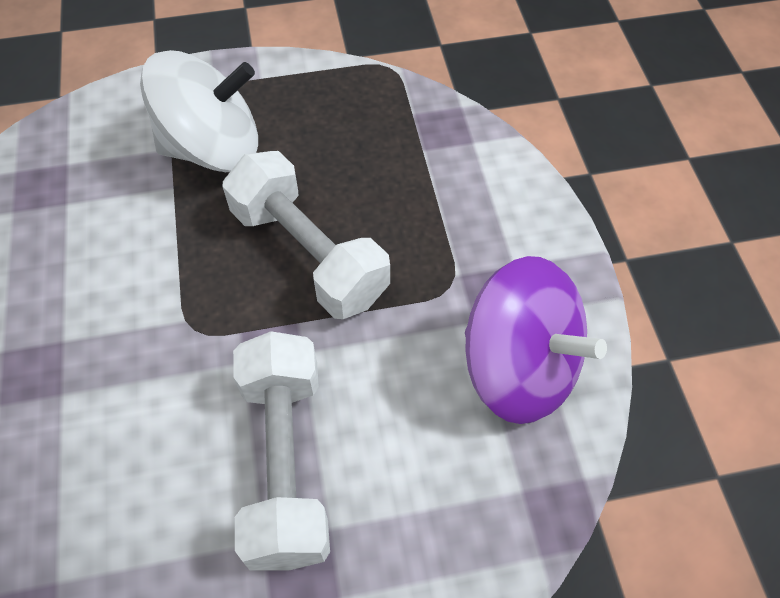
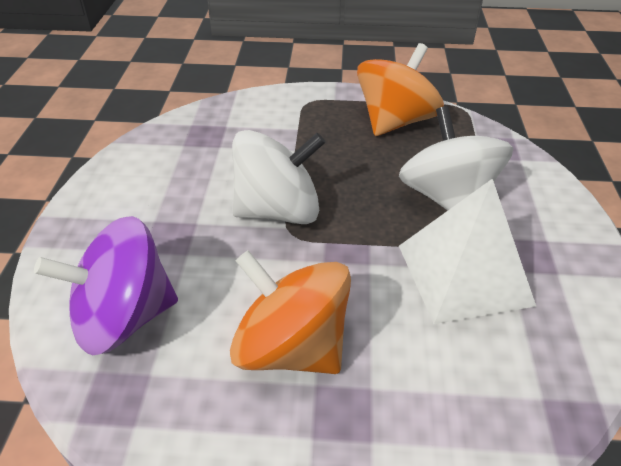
orange spinning top: 0 -> 2
white dumbbell: 2 -> 0
white pyramid: 0 -> 1
white spinning top: 1 -> 2

